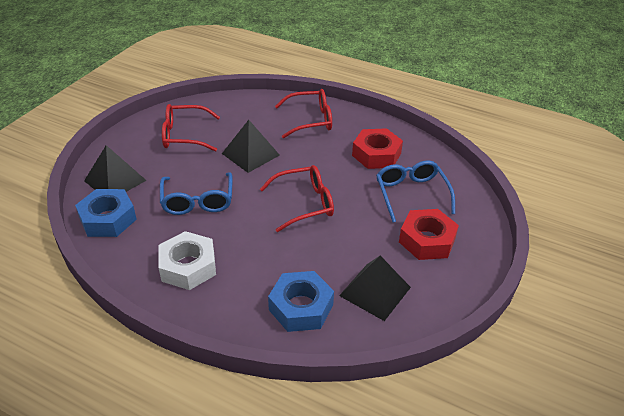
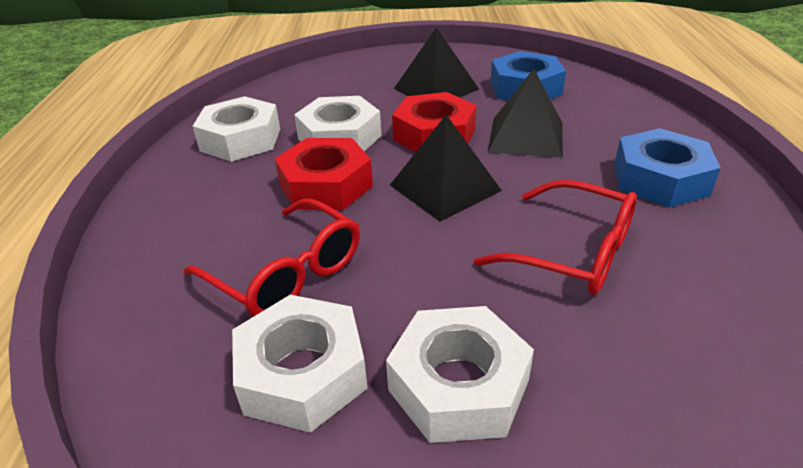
blue glasses: 2 -> 0
red glasses: 3 -> 2
white nut: 1 -> 4

